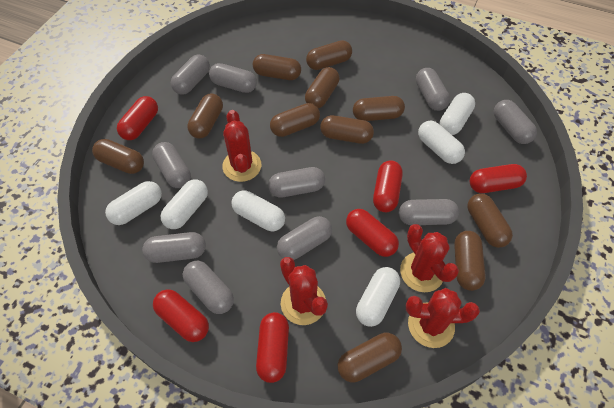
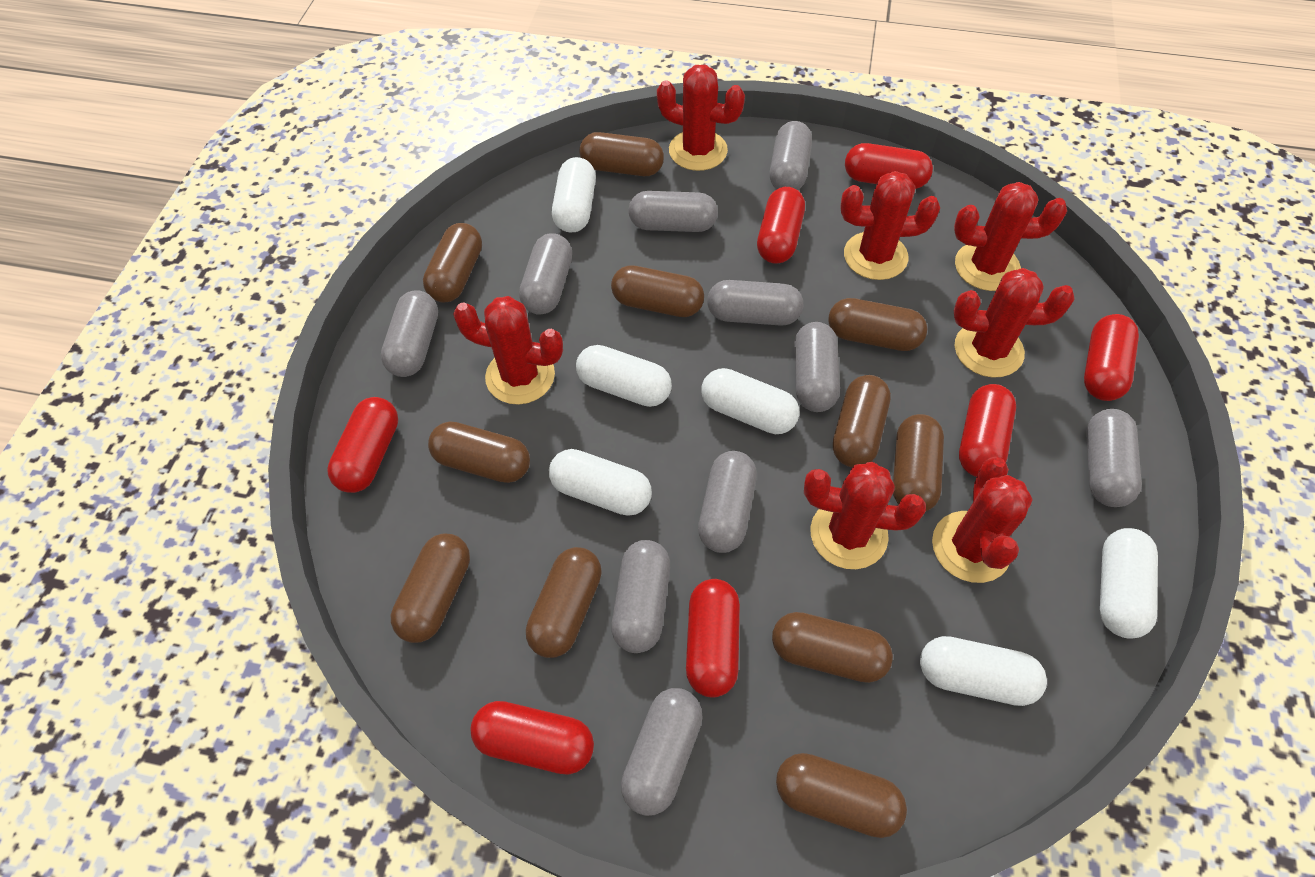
red cactus: 4 -> 7
red capsule: 6 -> 7

